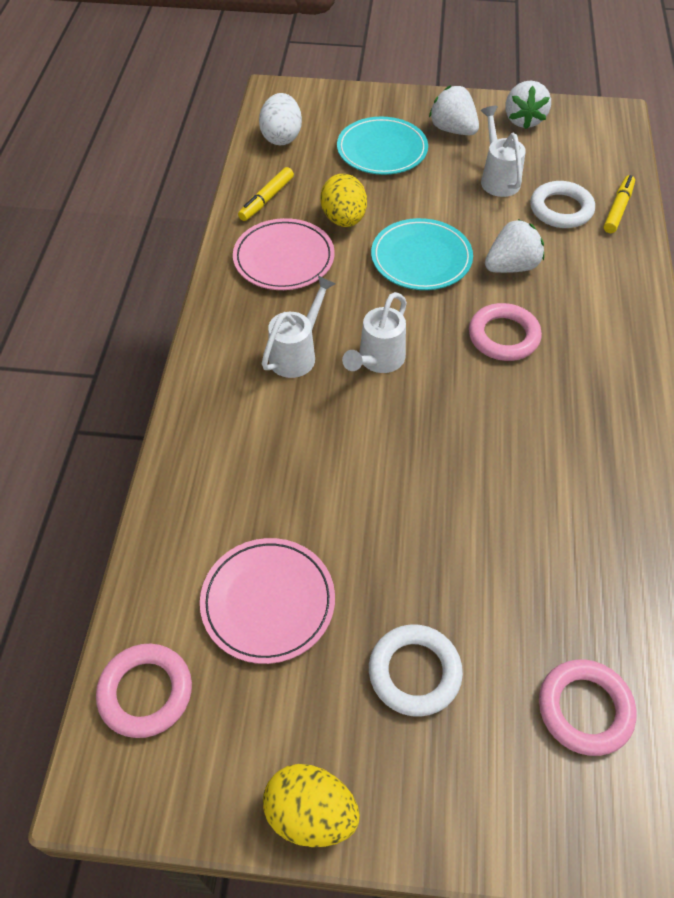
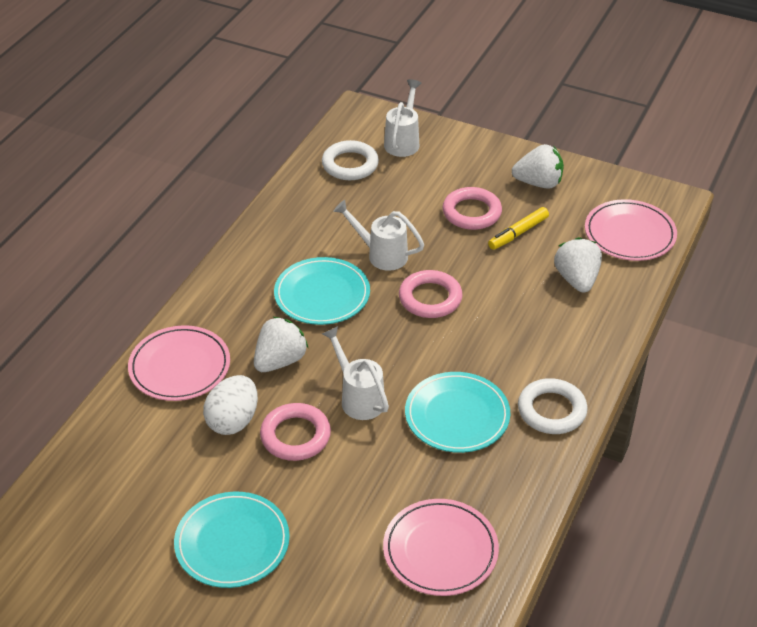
pink plate: 2 -> 3
turquoise plate: 2 -> 3
yellow egg: 2 -> 0
yellow marker: 2 -> 1

